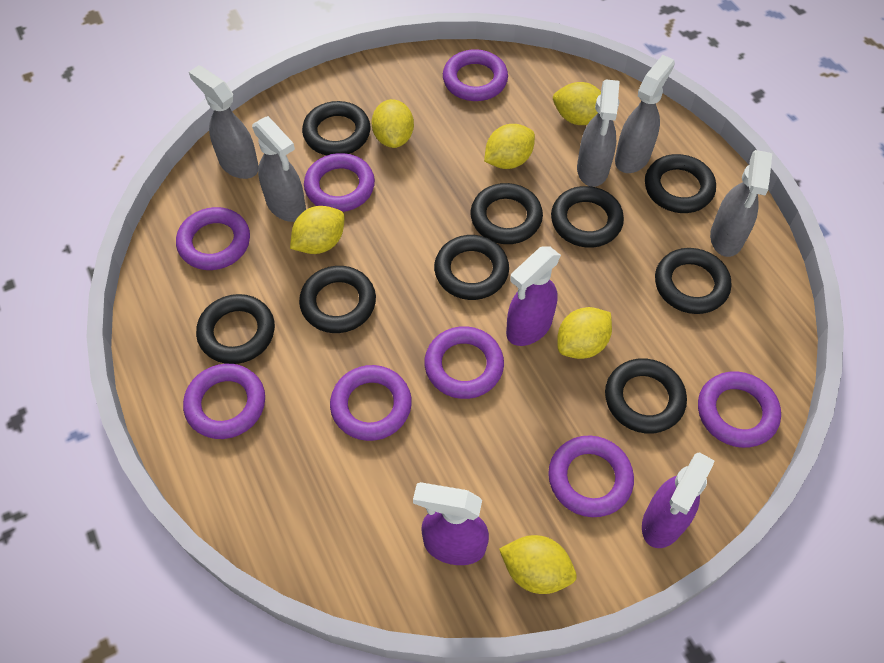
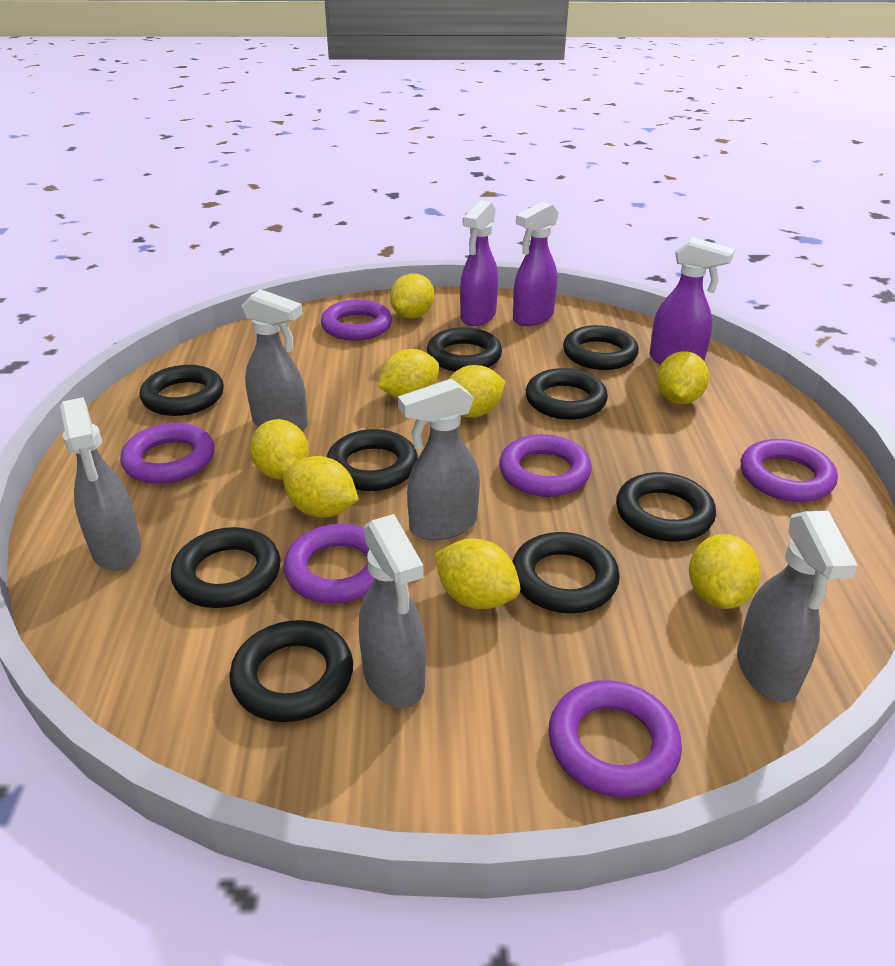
purple ring: 8 -> 6
yellow lemon: 6 -> 8

